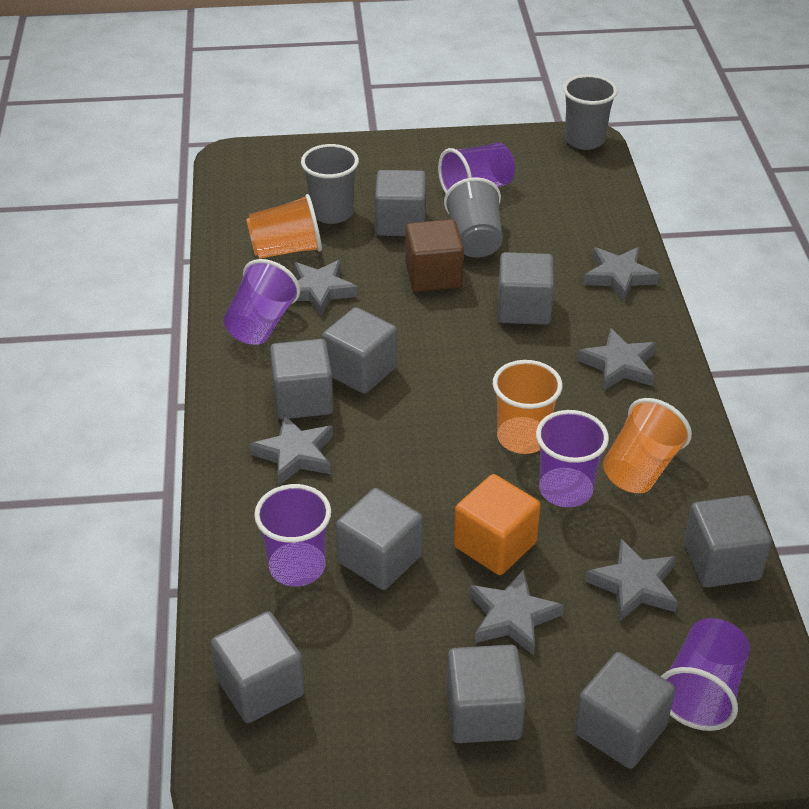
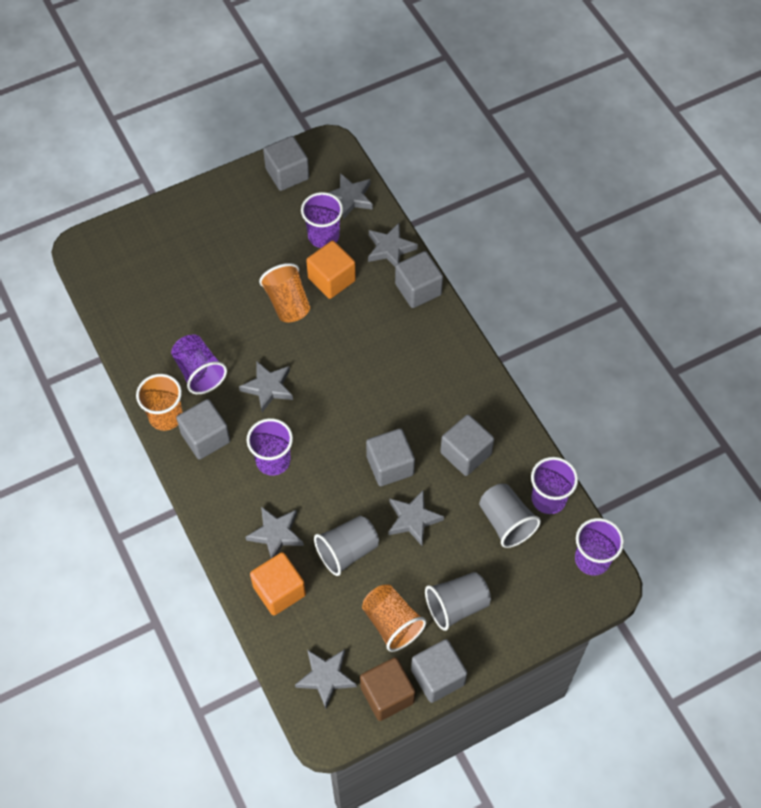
grey cube: 9 -> 6
orange cube: 1 -> 2

